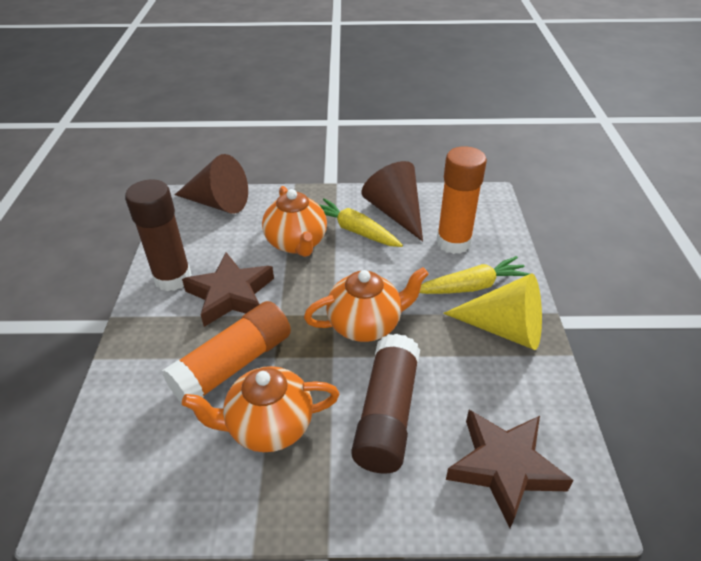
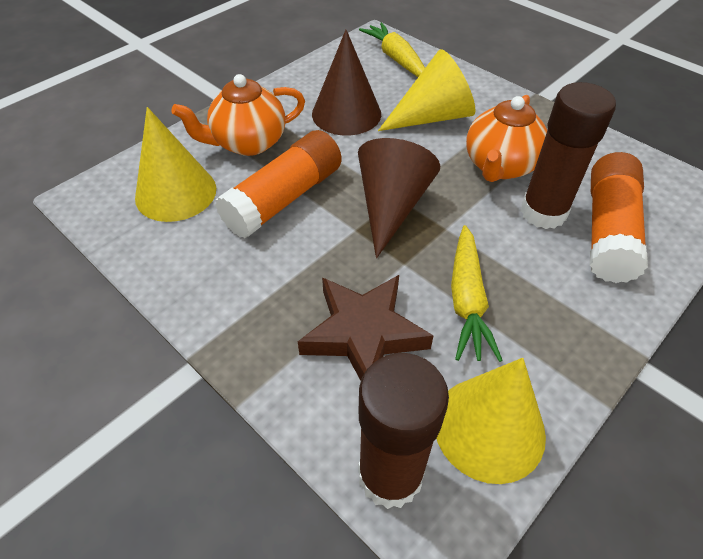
brown star: 2 -> 1
orange teapot: 3 -> 2
yellow cone: 1 -> 3

